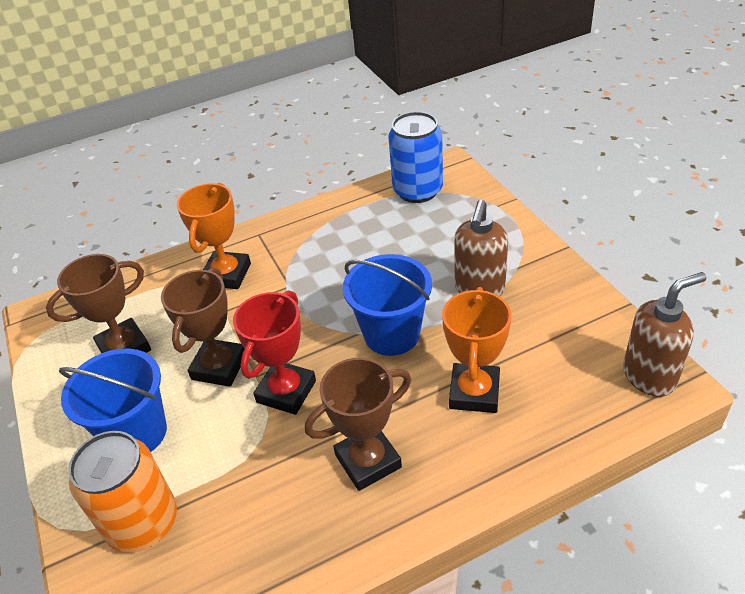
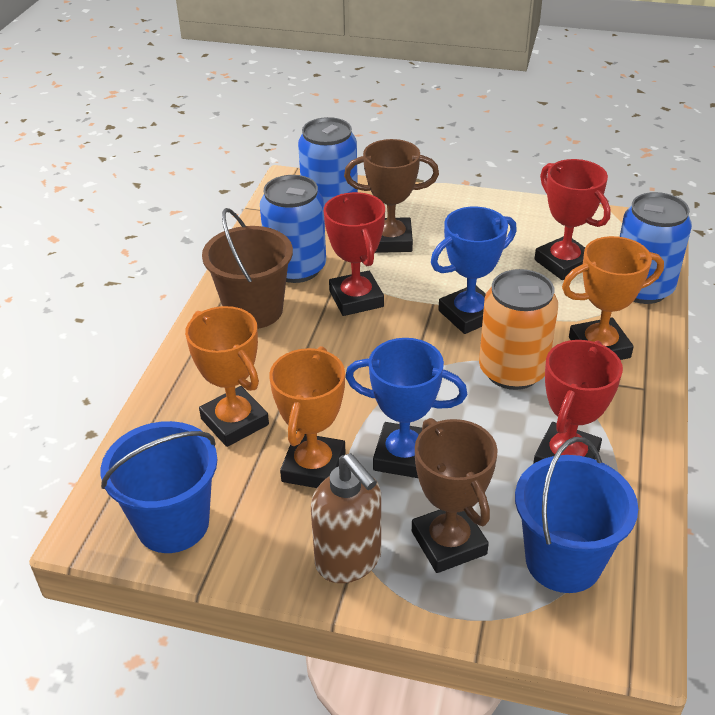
blue can: 1 -> 3
blue trophy: 0 -> 2
brown bucket: 0 -> 1
brown soap dispenser: 2 -> 1
brown trophy: 3 -> 2
orange trophy: 2 -> 3
red trophy: 1 -> 3

